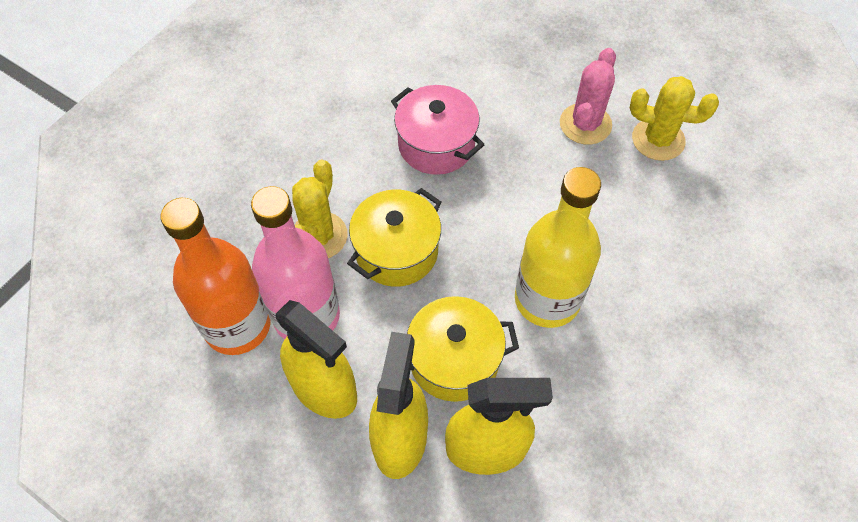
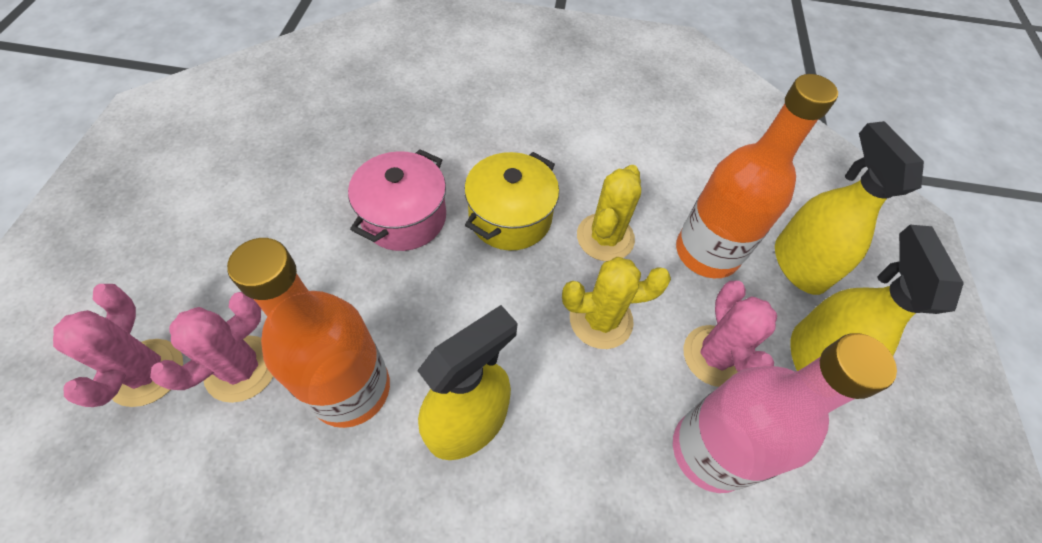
orange bottle: 1 -> 2
pink cactus: 1 -> 3
yellow bottle: 1 -> 0
yellow pot: 2 -> 1

